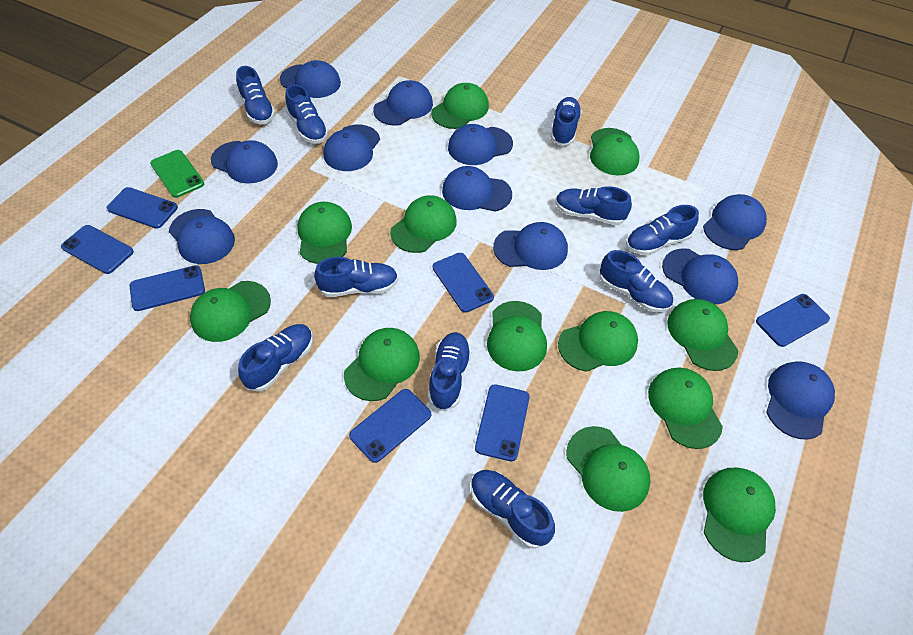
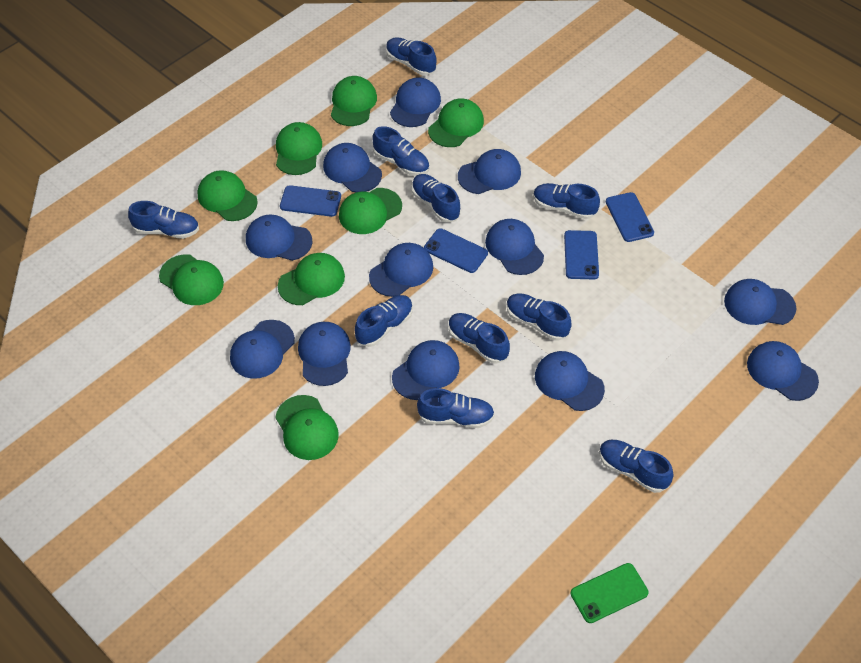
blue cap: 11 -> 12
blue phone: 7 -> 4
green cap: 12 -> 8

